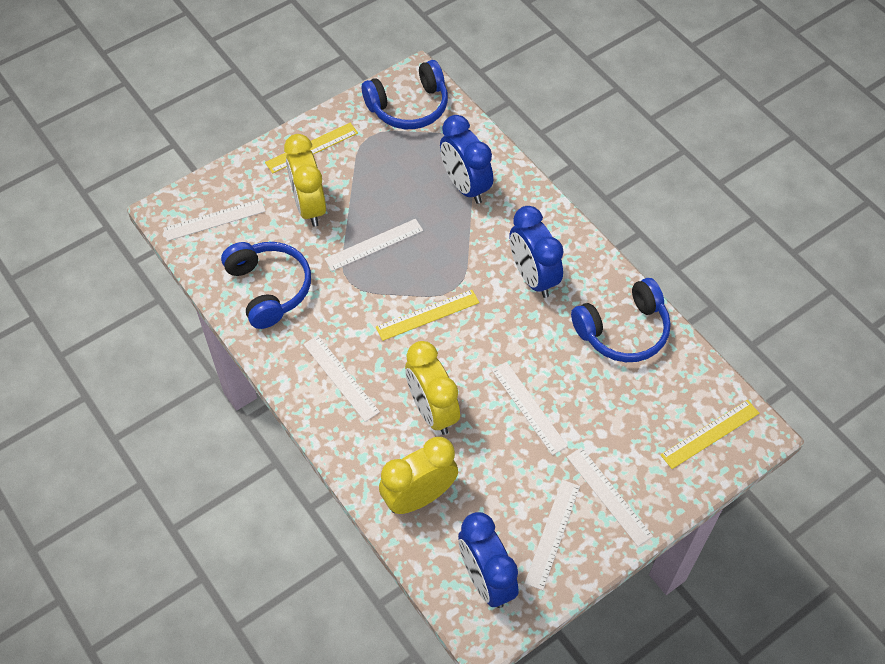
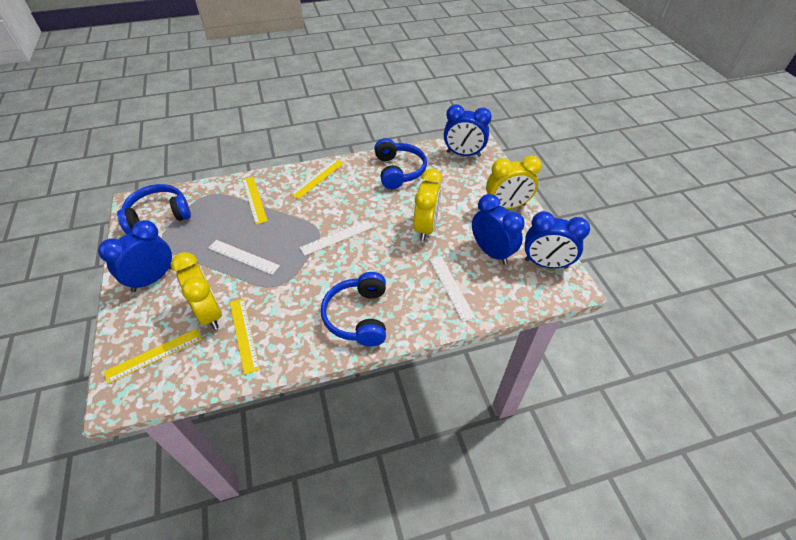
blue clock: 3 -> 4
white ruler: 6 -> 3
yellow ruler: 3 -> 4

